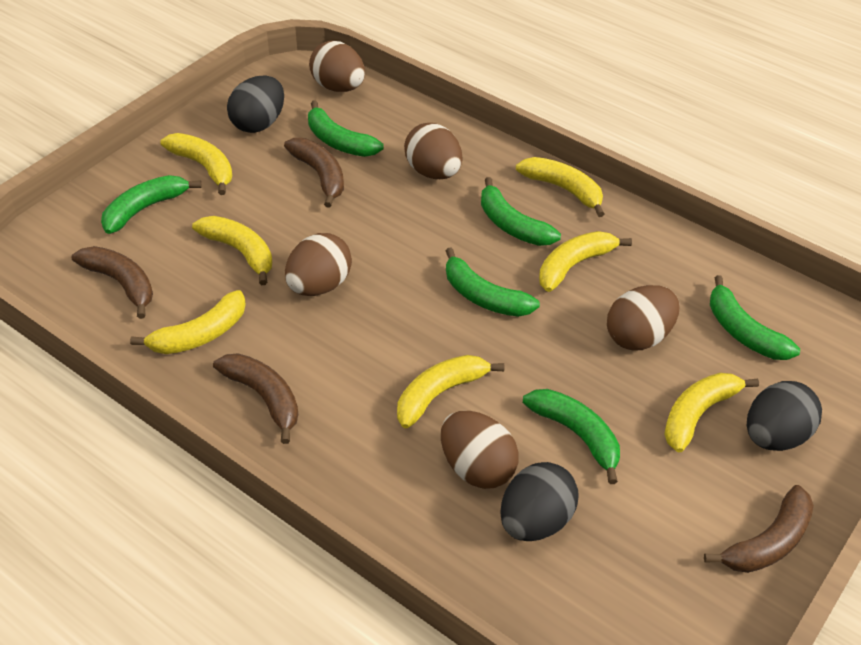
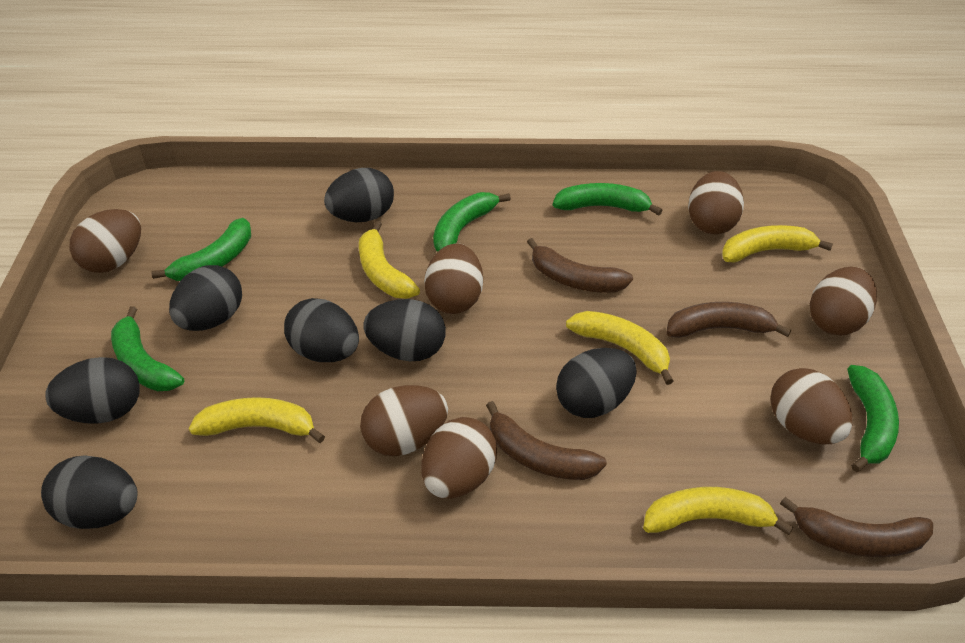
black egg: 3 -> 7
brown egg: 5 -> 7
green banana: 6 -> 5
yellow banana: 7 -> 5

